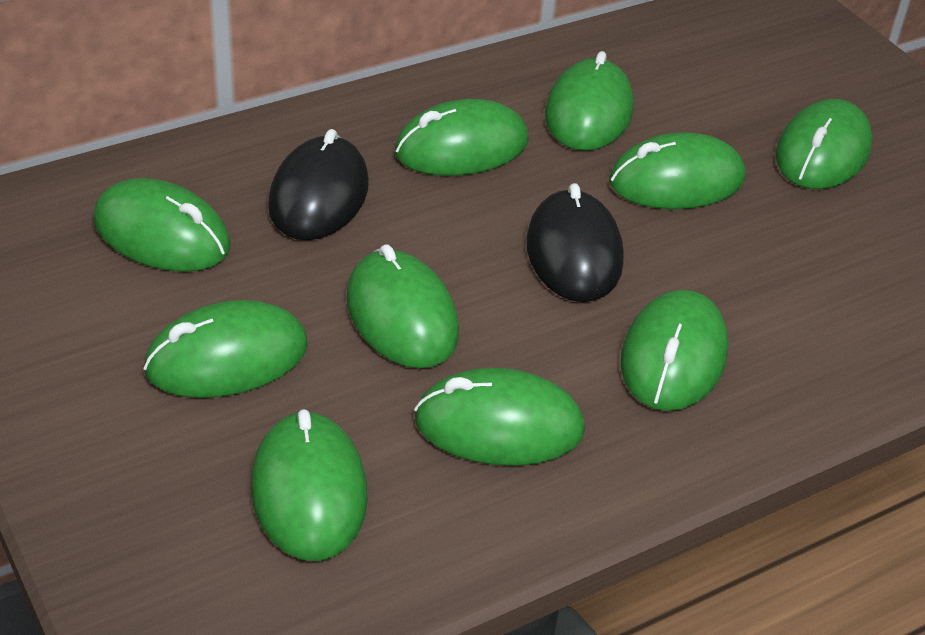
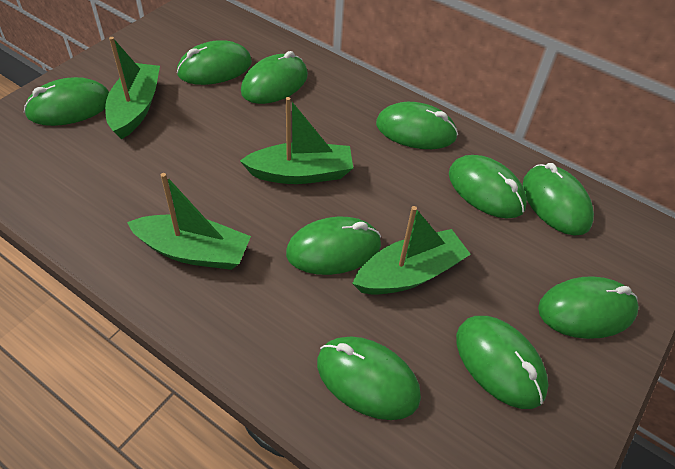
black mouse: 2 -> 0
green boat: 0 -> 4

